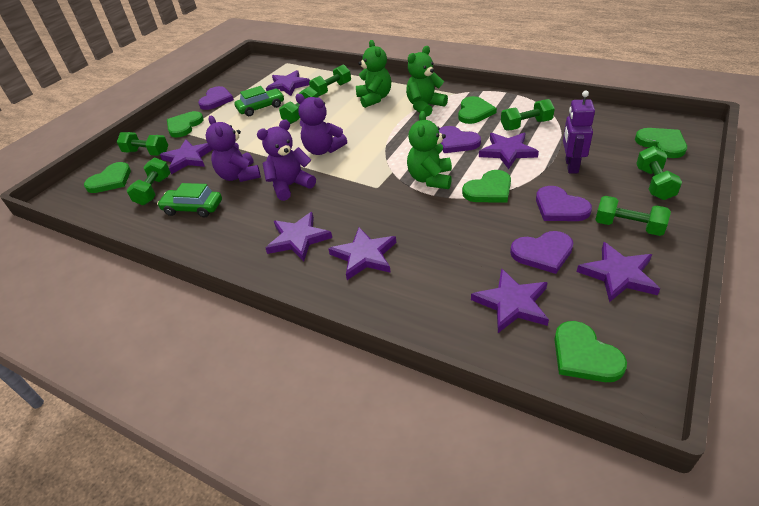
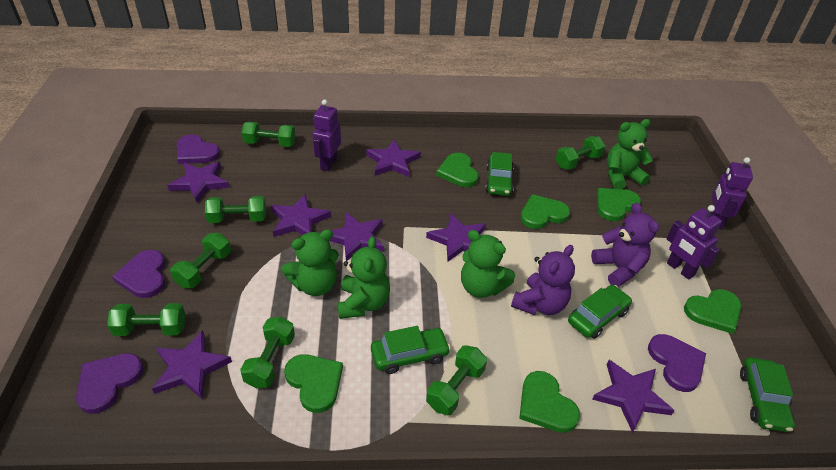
green car: 2 -> 4
green teddy bear: 3 -> 4
purple robot: 1 -> 3
purple teddy bear: 3 -> 2

